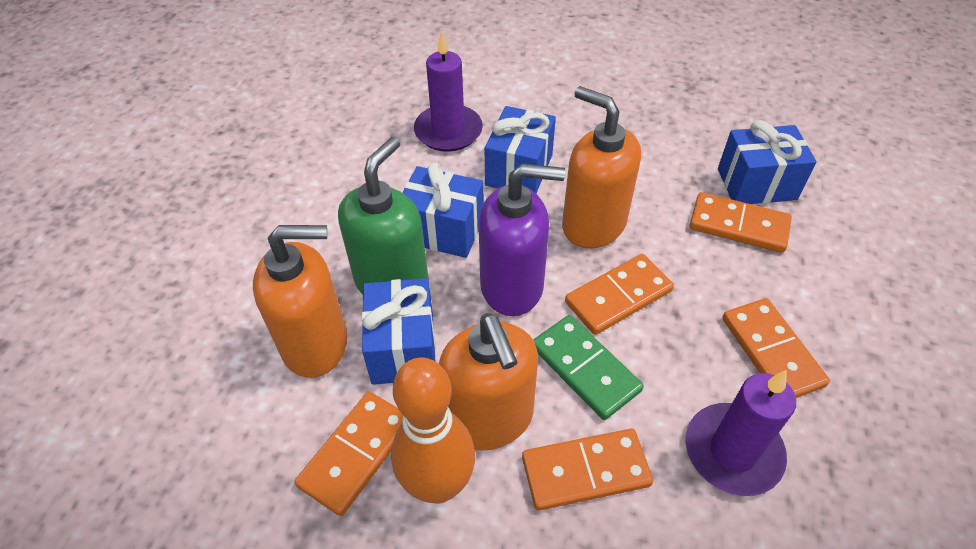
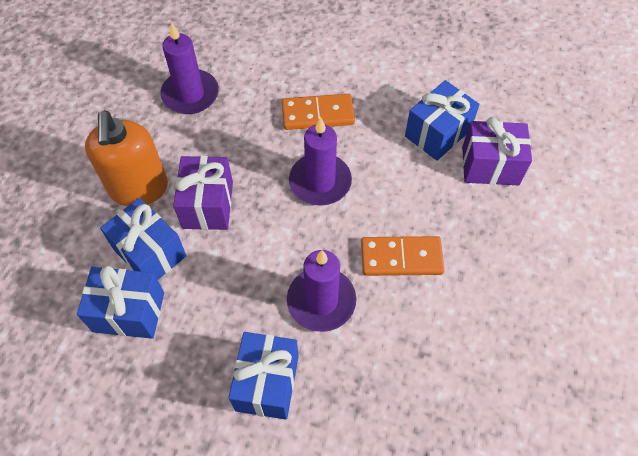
green domino: 1 -> 0
green soap dispenser: 1 -> 0
orange bowling pin: 1 -> 0
orange domino: 5 -> 2
orange soap dispenser: 3 -> 1
purple candle: 2 -> 3
purple gift: 0 -> 2
purple soap dispenser: 1 -> 0

